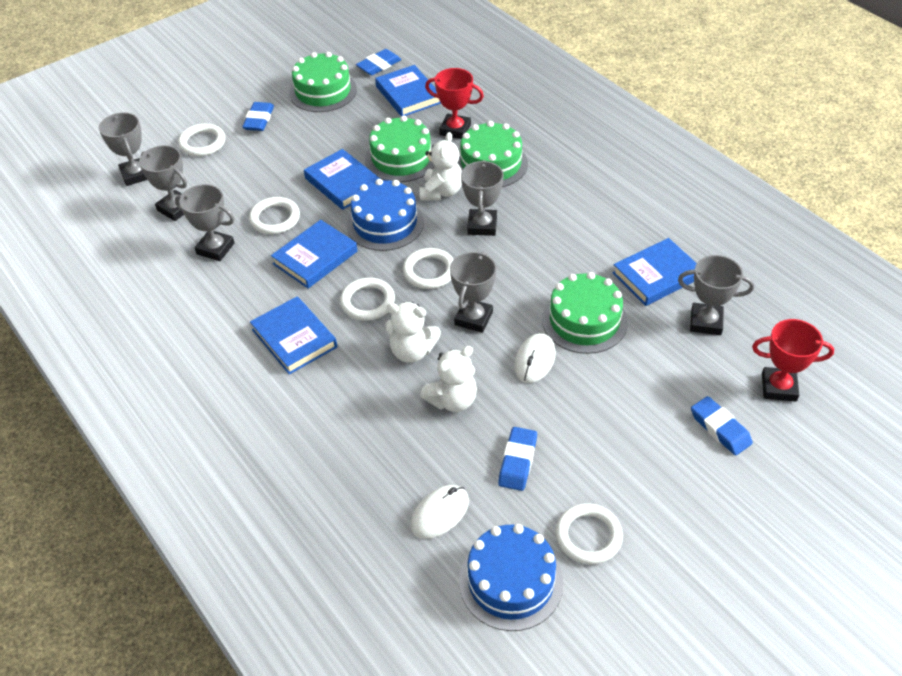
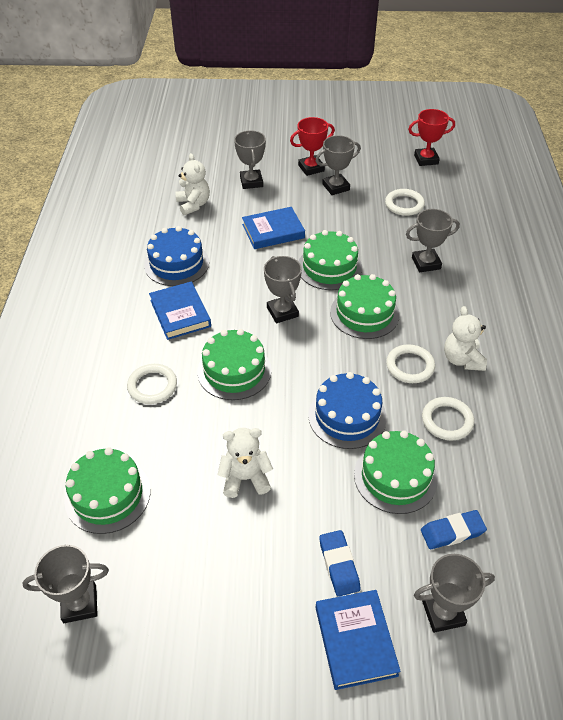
blue book: 5 -> 3
blue eraser: 4 -> 2
green cake: 4 -> 5
white mouse: 2 -> 0
white ring: 5 -> 4

